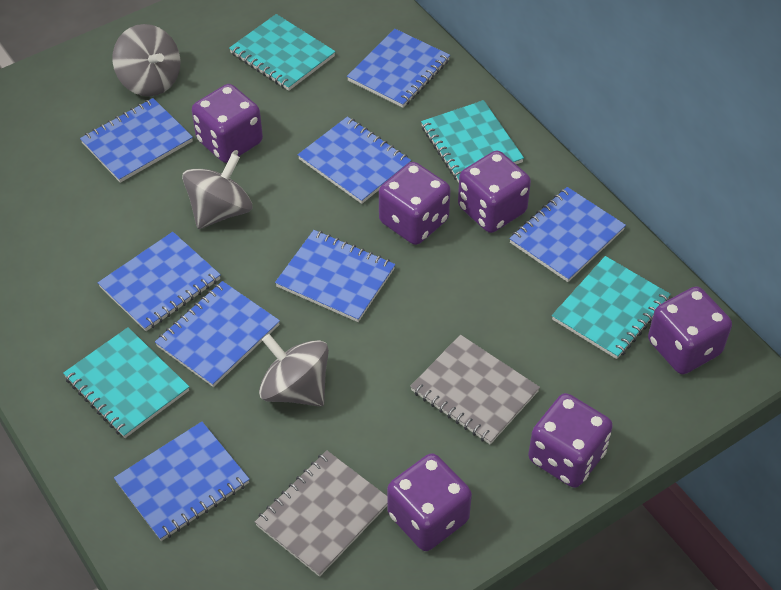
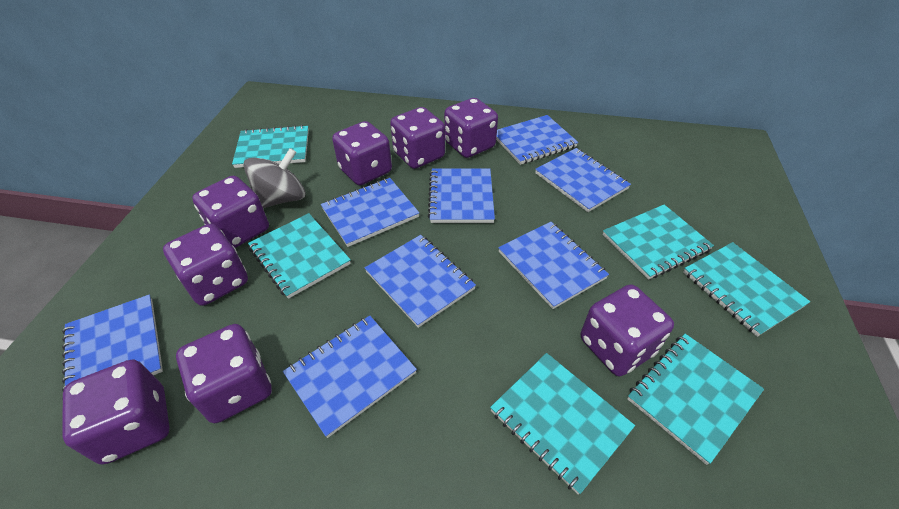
grey notebook: 2 -> 0
grey spinning top: 3 -> 1
purple dice: 6 -> 8
turquoise notebook: 4 -> 6

